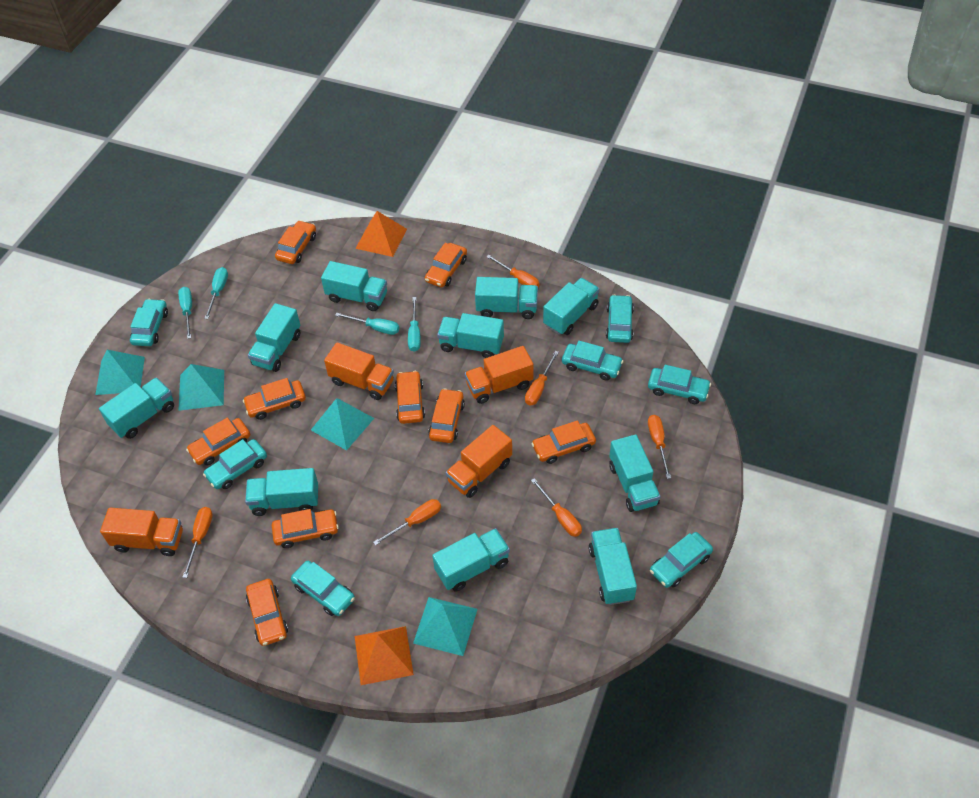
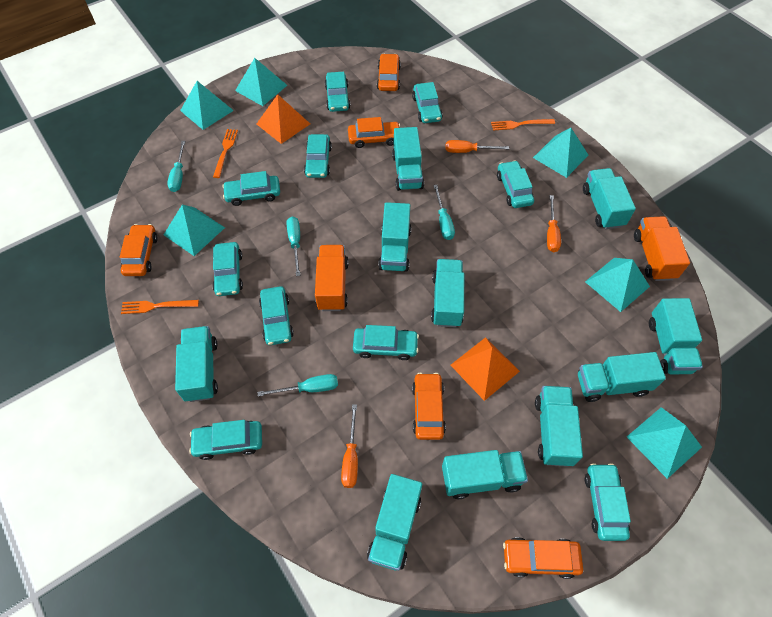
orange car: 9 -> 5
orange fork: 0 -> 3
orange screwdriver: 6 -> 3
orange truck: 4 -> 2
turquoise car: 7 -> 10
turquoise pyramid: 4 -> 6

